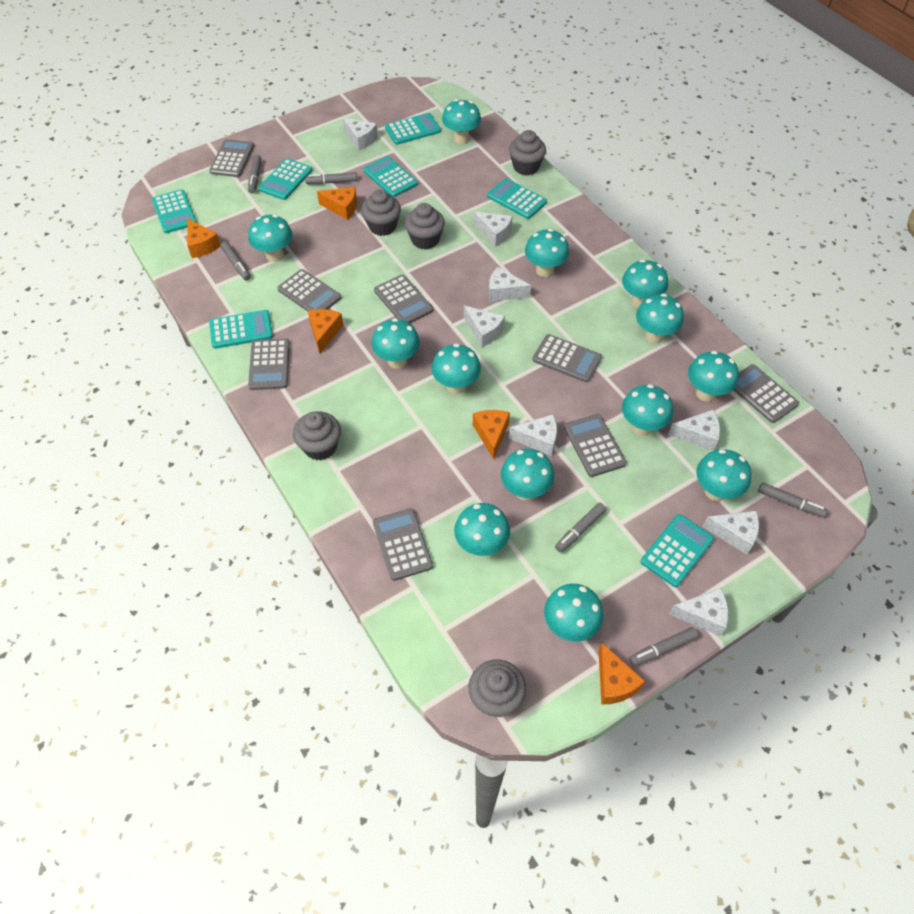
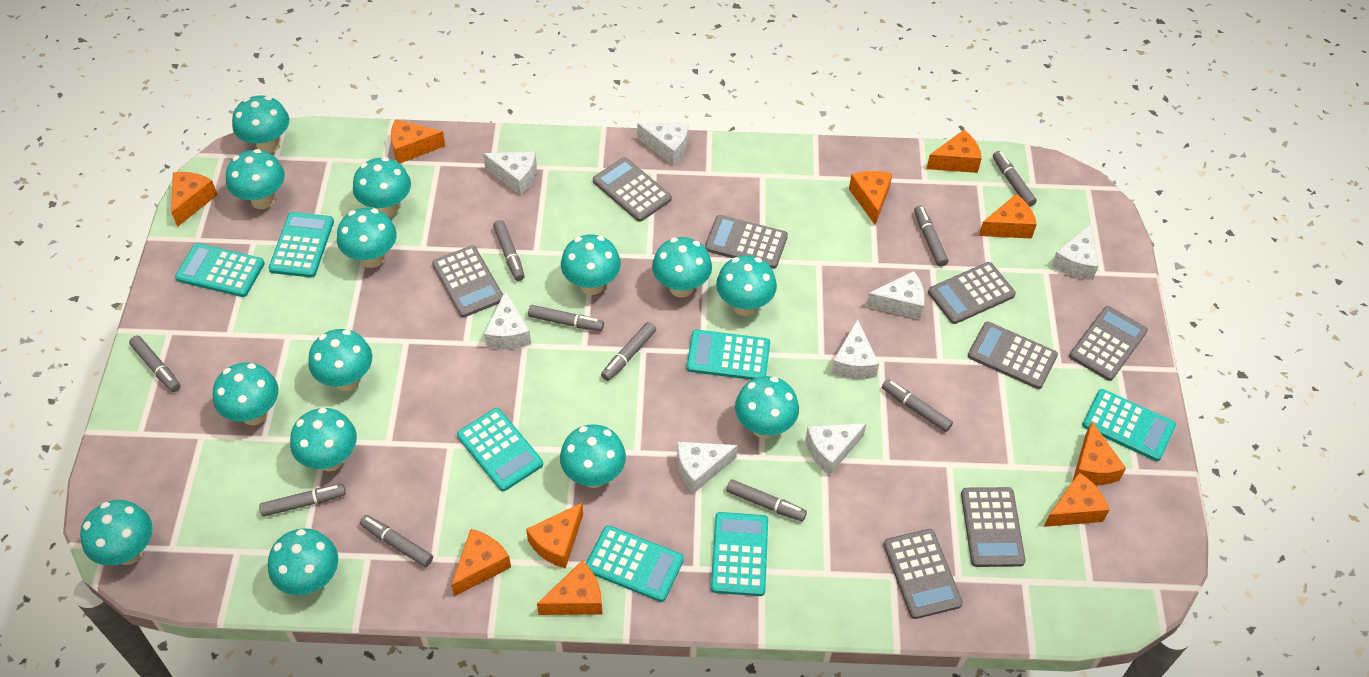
grey cupcake: 5 -> 0
grey marker: 6 -> 10
orange cheese: 5 -> 10
turquoise mushroom: 13 -> 14

